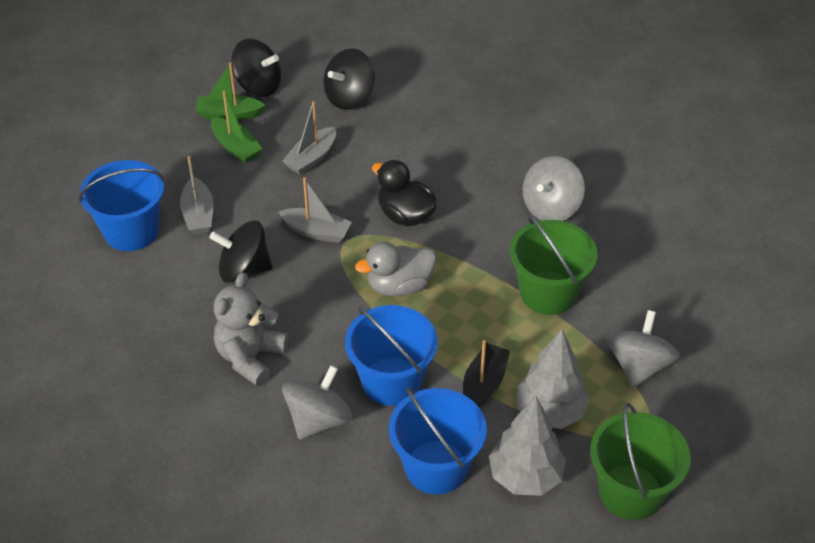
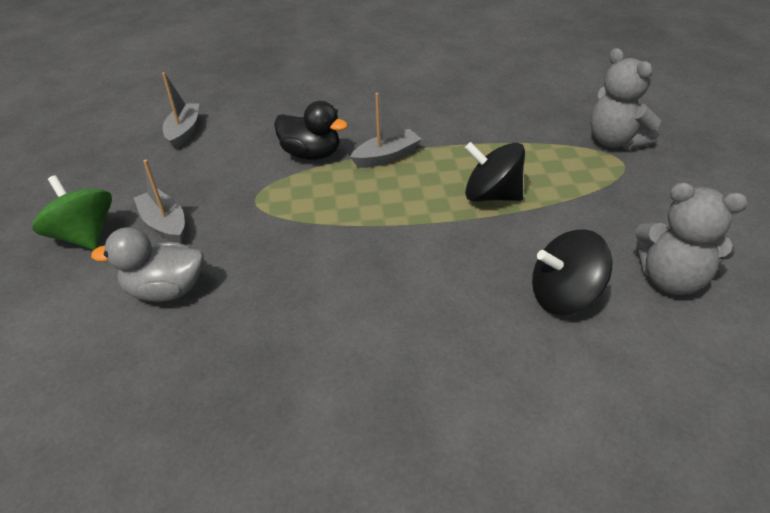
black boat: 1 -> 0
black spinning top: 3 -> 2
blue bucket: 3 -> 0
green boat: 2 -> 0
green bucket: 2 -> 0
green spinning top: 0 -> 1
grey spinning top: 3 -> 0
grey teddy bear: 1 -> 2
grey tree: 2 -> 0

